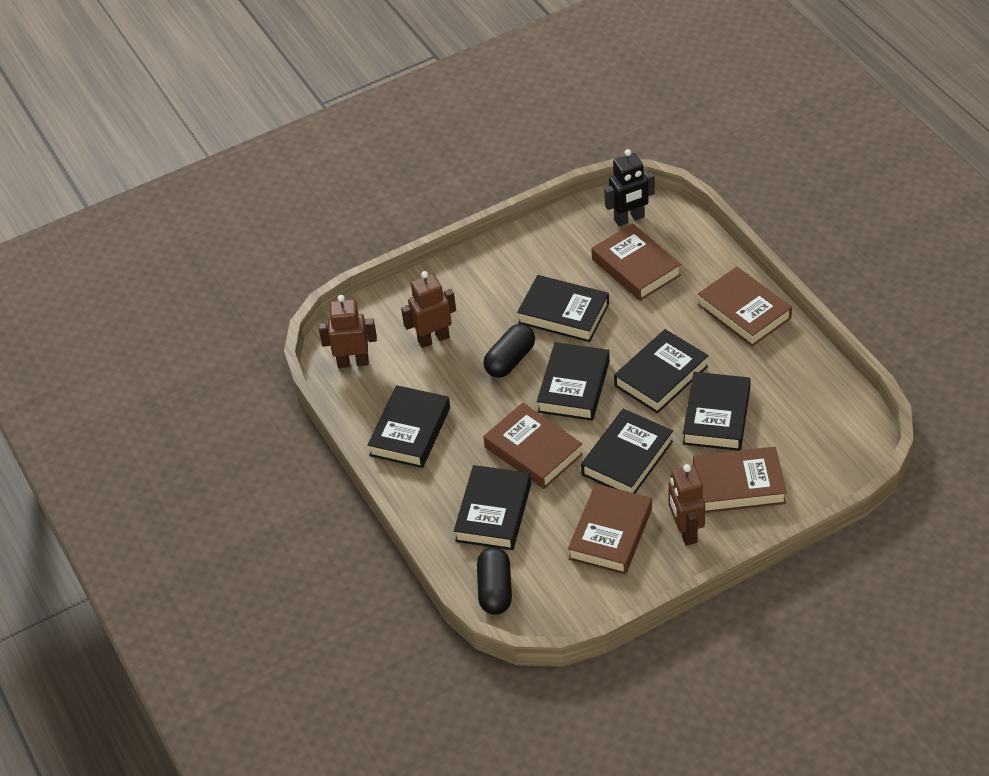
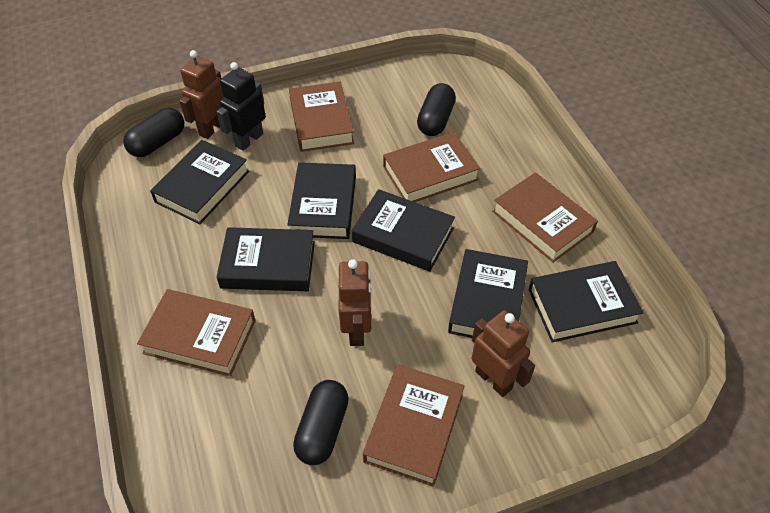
black book: 7 -> 6
black capsule: 2 -> 3

